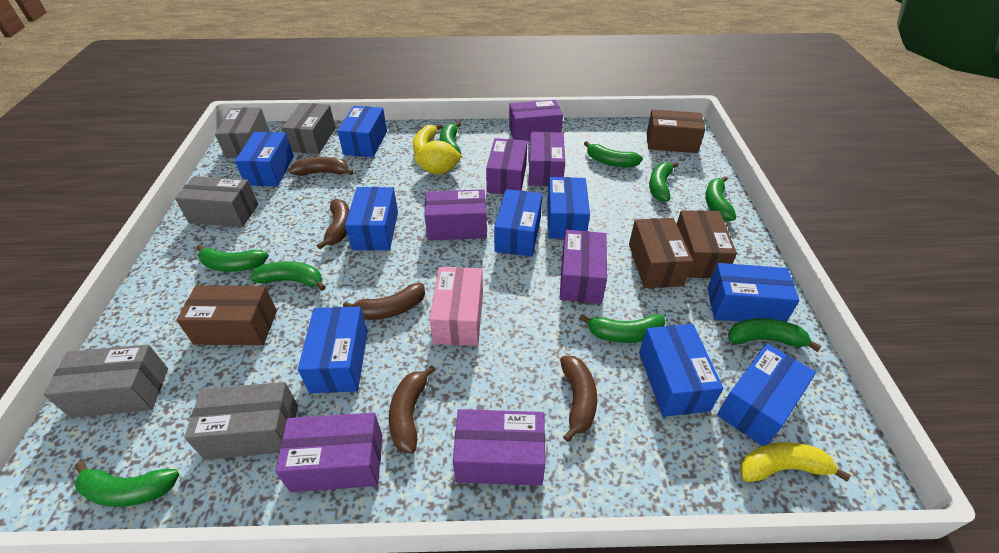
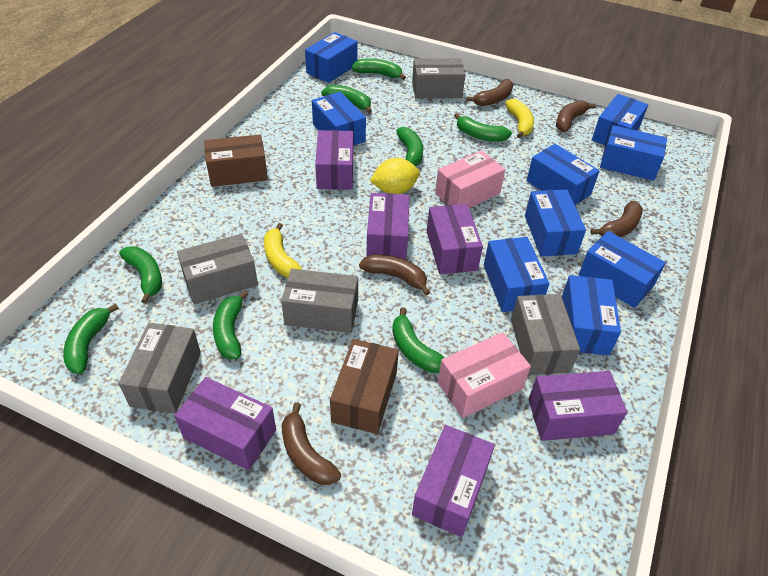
brown box: 4 -> 2
green banana: 9 -> 8
pink box: 1 -> 2
purple box: 7 -> 6

